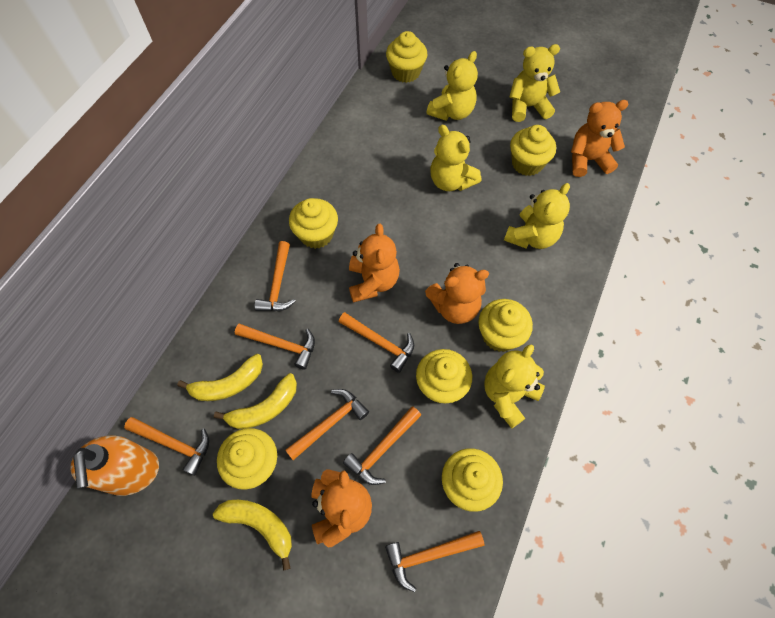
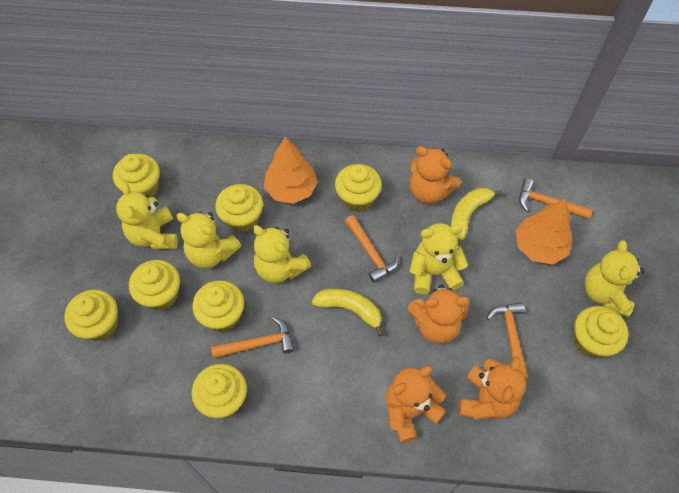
orange hammer: 7 -> 4
orange soap dispenser: 1 -> 0
orange tree: 0 -> 2
yellow banana: 3 -> 2
yellow cupcake: 7 -> 8

